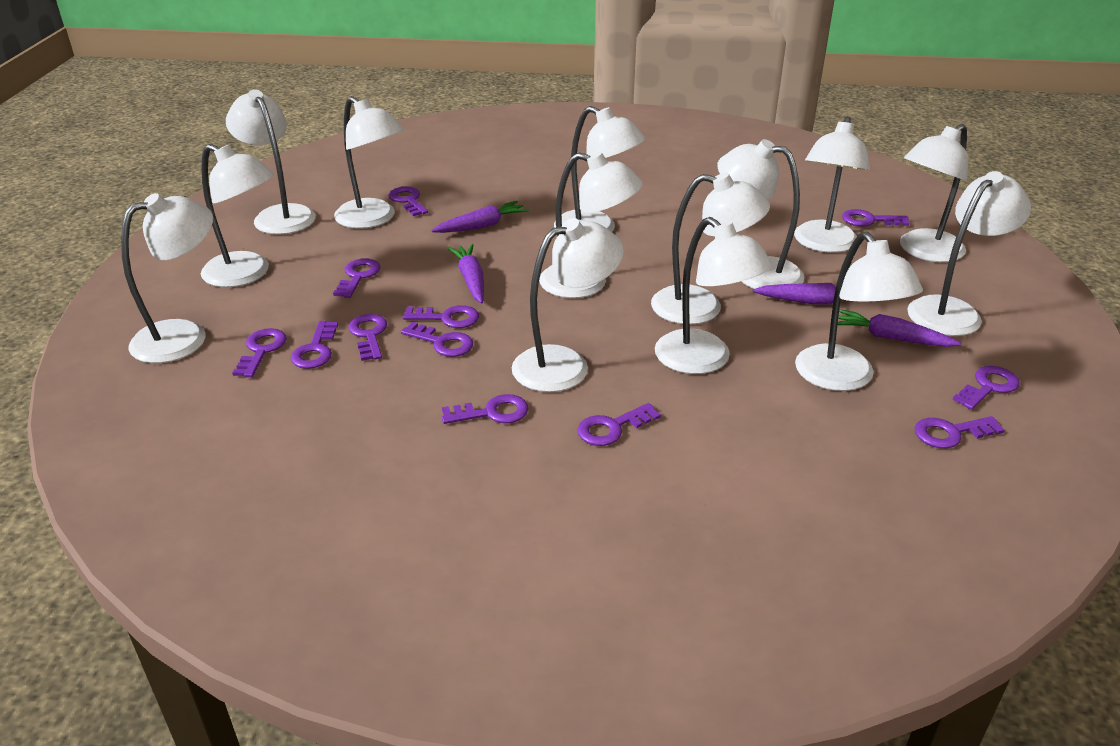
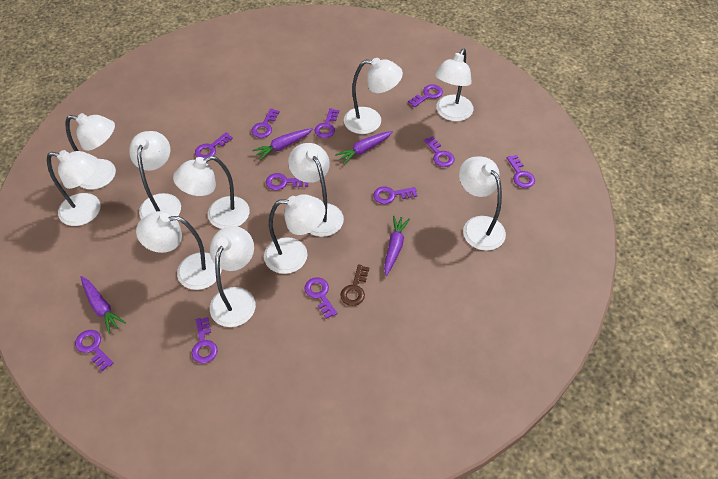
brown key: 0 -> 1
purple key: 12 -> 11
white lamp: 14 -> 11

